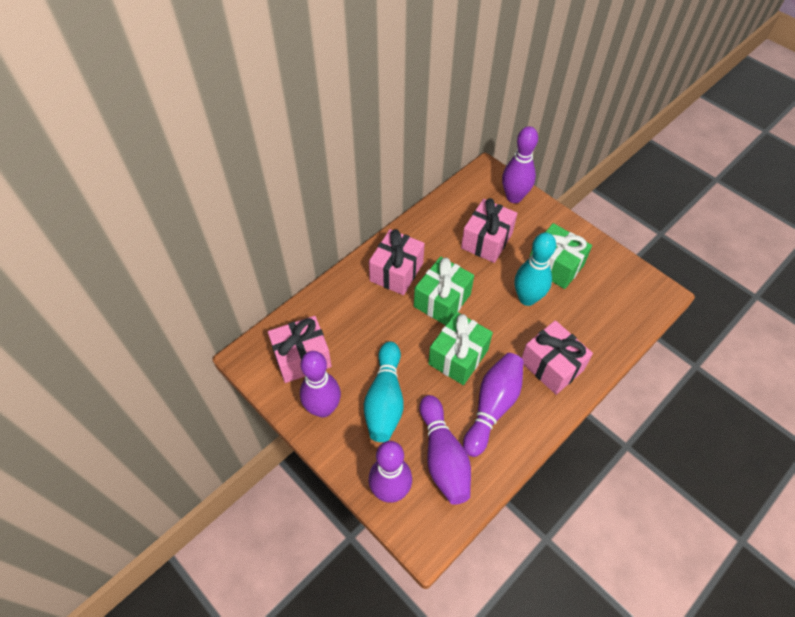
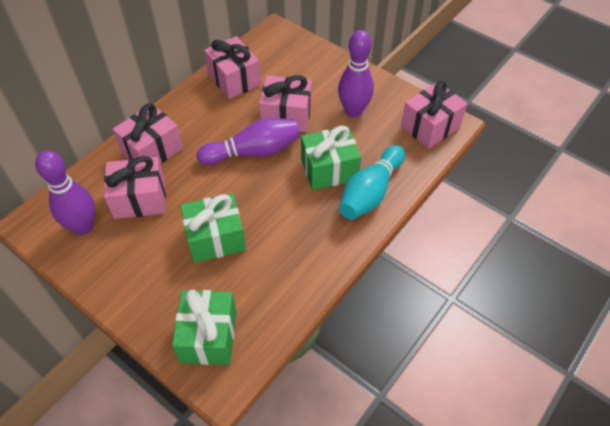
pink gift: 4 -> 5
purple bowling pin: 5 -> 3
turquoise bowling pin: 2 -> 1

